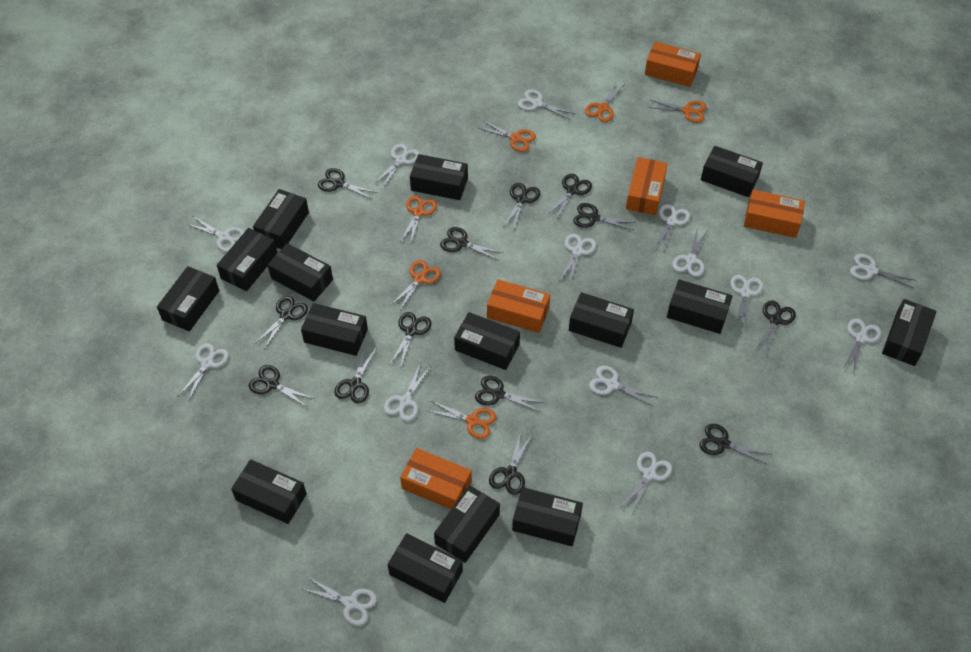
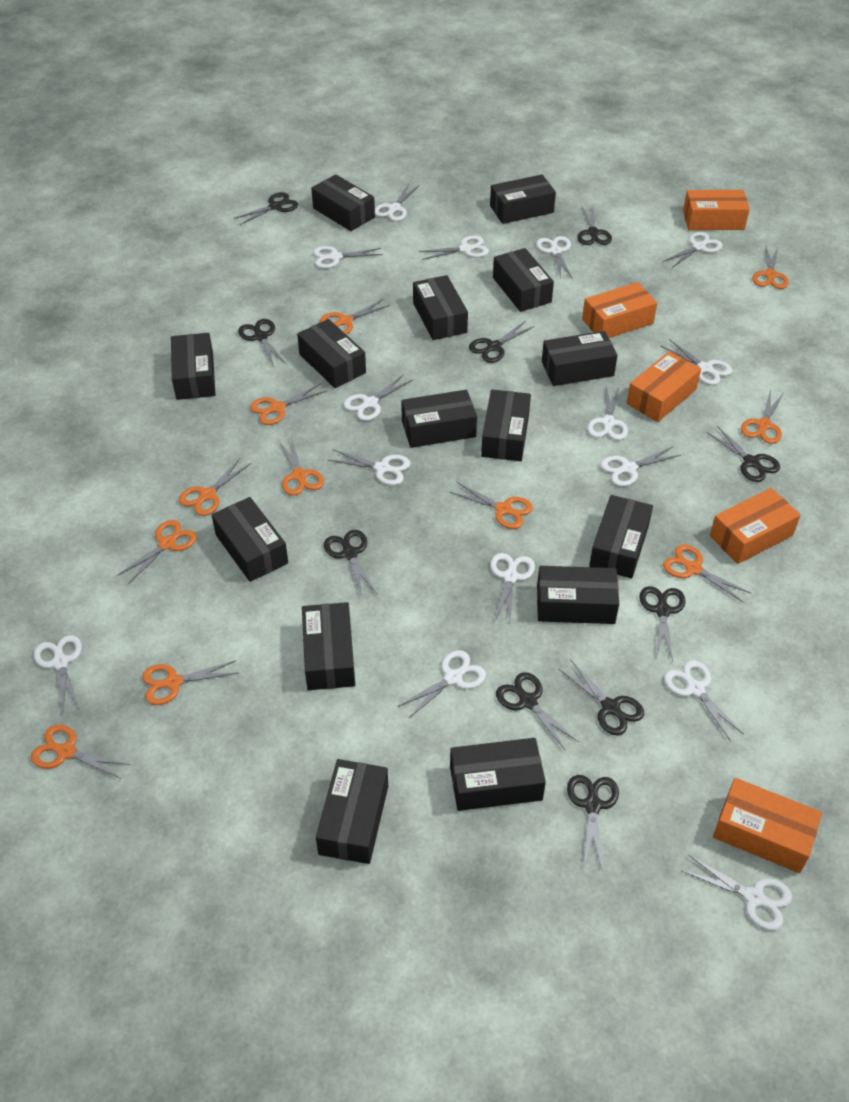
black scissors: 13 -> 10
orange scissors: 6 -> 11
white scissors: 14 -> 15

